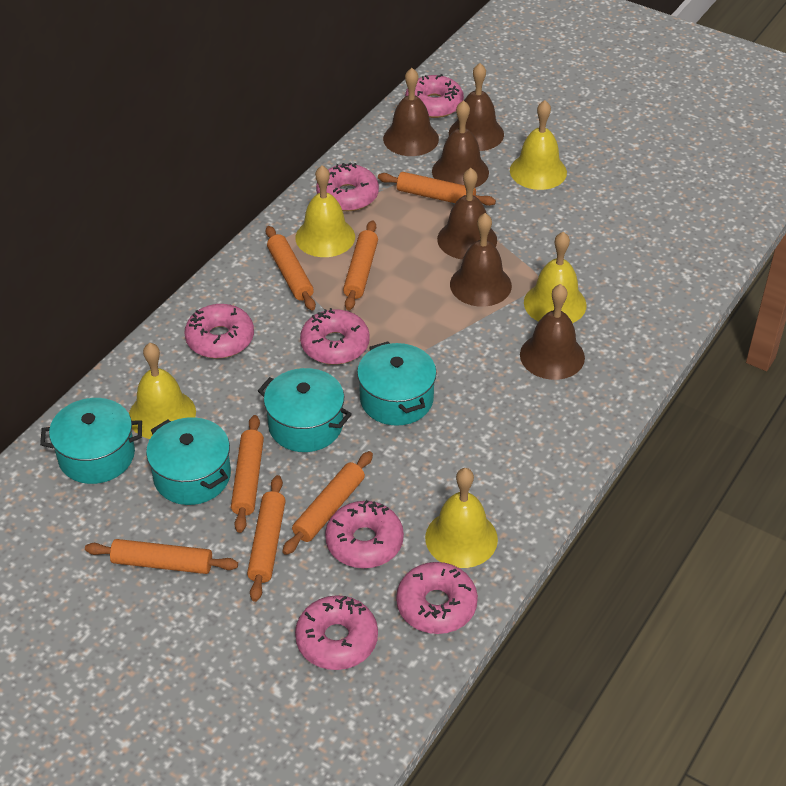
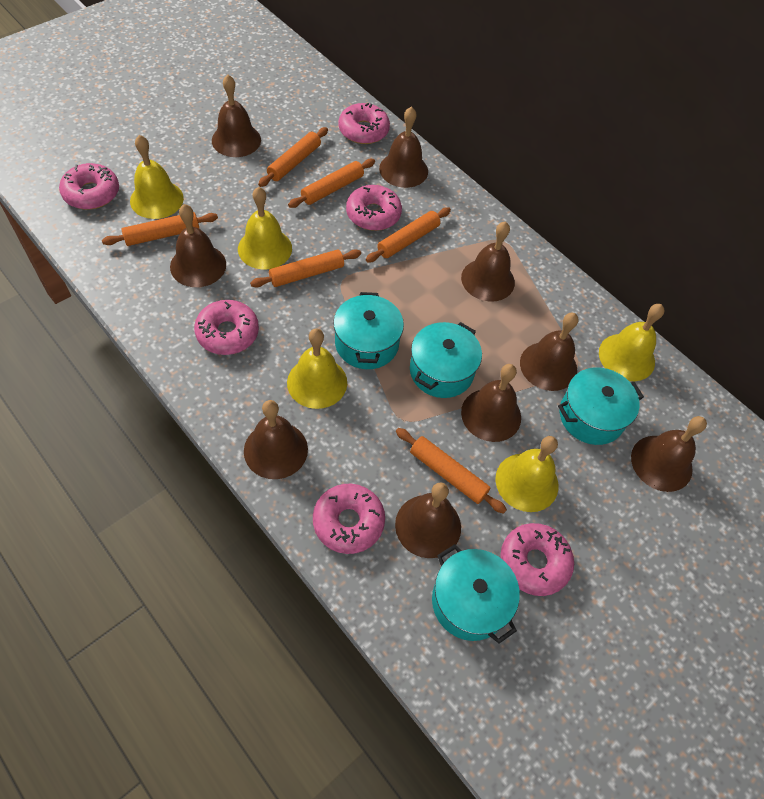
brown bell: 6 -> 9
orange rolling pin: 7 -> 6
pink donut: 7 -> 6

